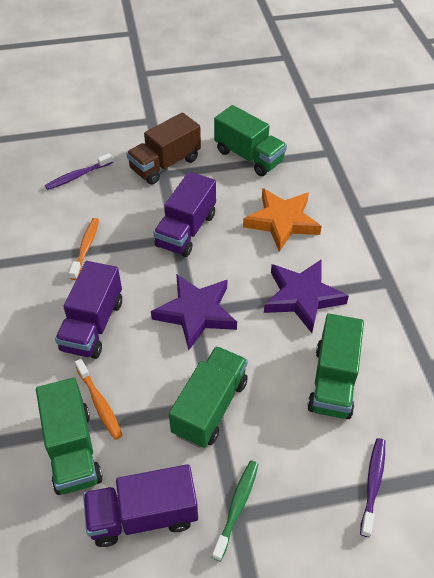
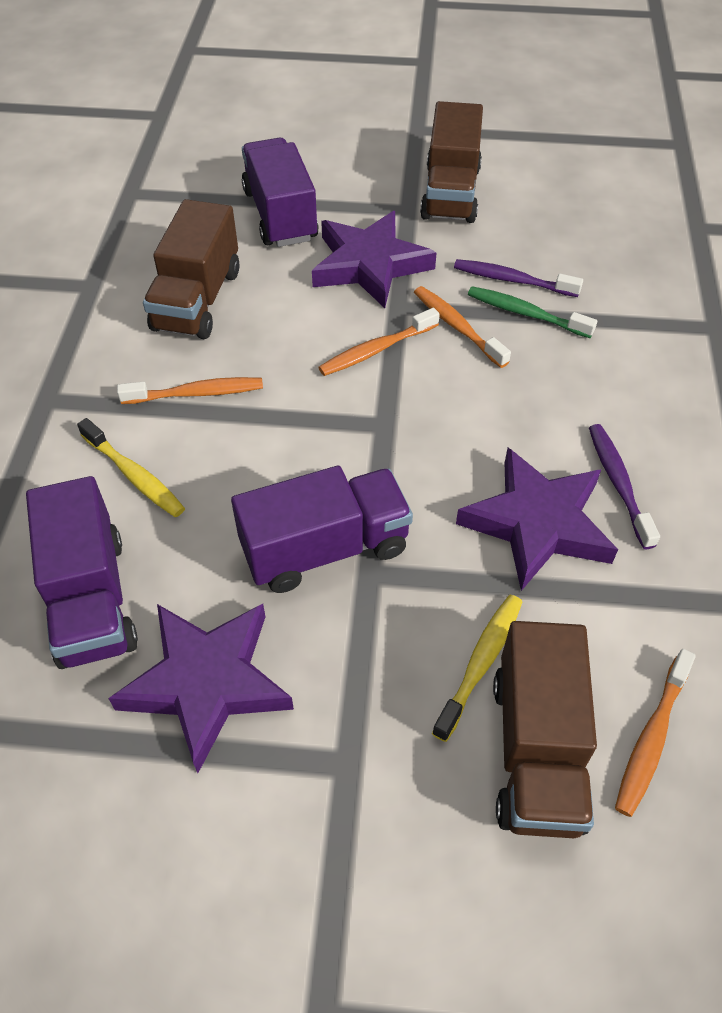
brown truck: 1 -> 3
green truck: 4 -> 0
orange star: 1 -> 0
orange toothbrush: 2 -> 4
purple star: 2 -> 3
yellow toothbrush: 0 -> 2

